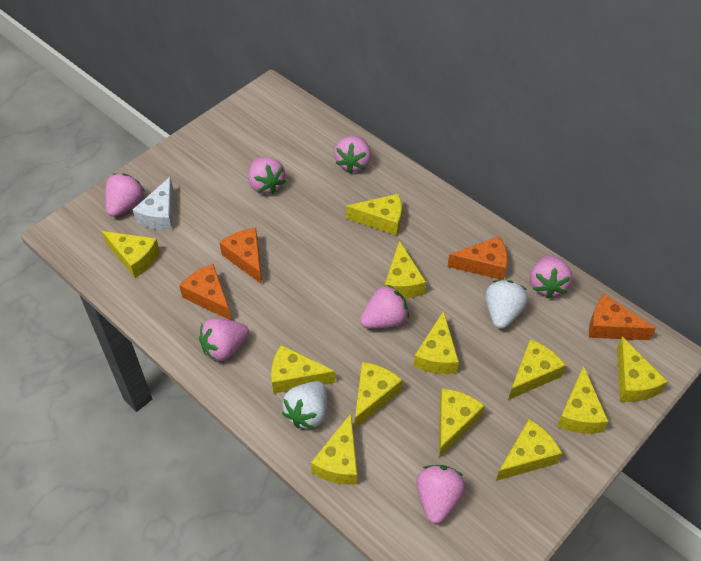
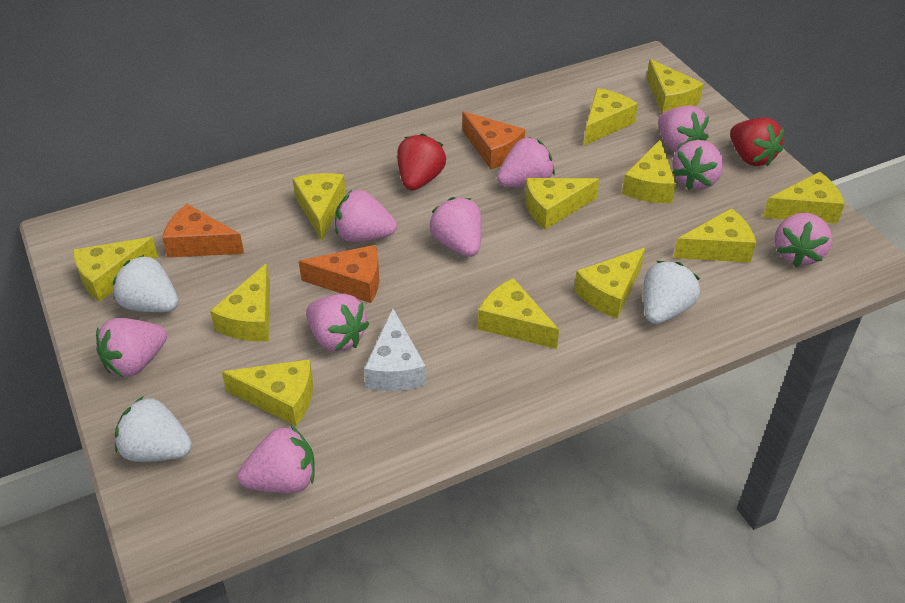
orange cheese: 4 -> 3
pink strawberry: 7 -> 9
red strawberry: 0 -> 2
white strawberry: 2 -> 3

